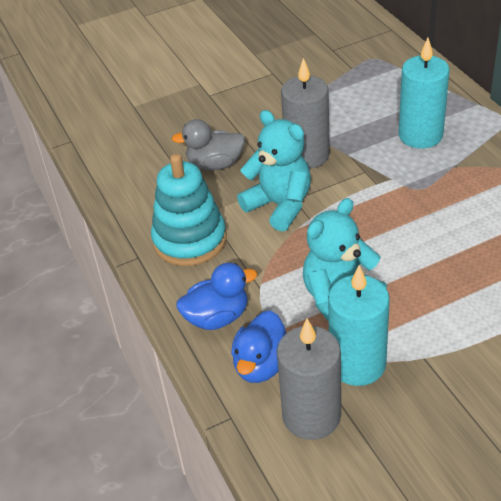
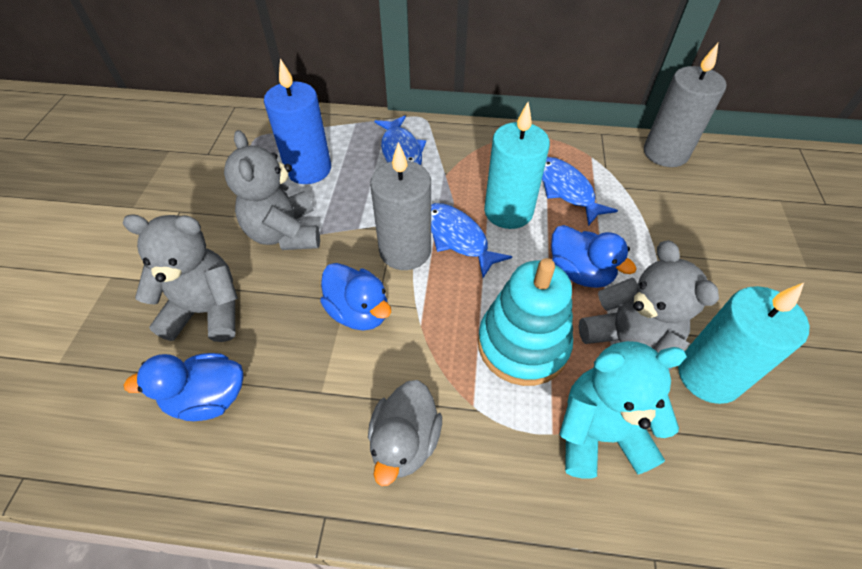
blue candle: 0 -> 1
blue duck: 2 -> 3
blue fish: 0 -> 3
grey teddy bear: 0 -> 3
turquoise teddy bear: 2 -> 1

